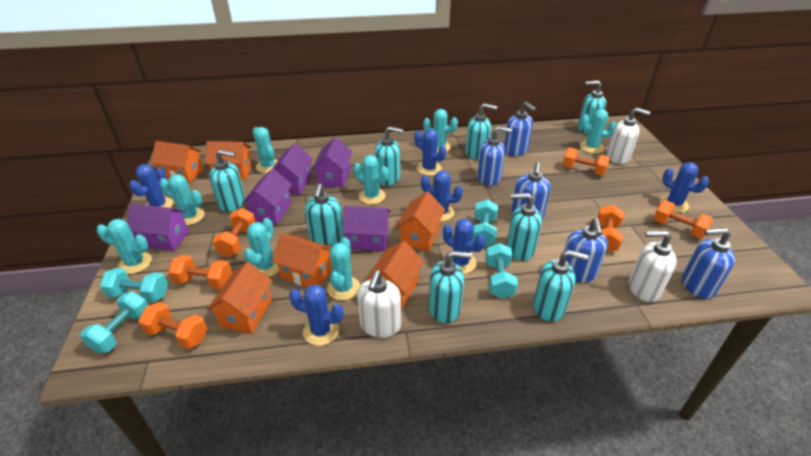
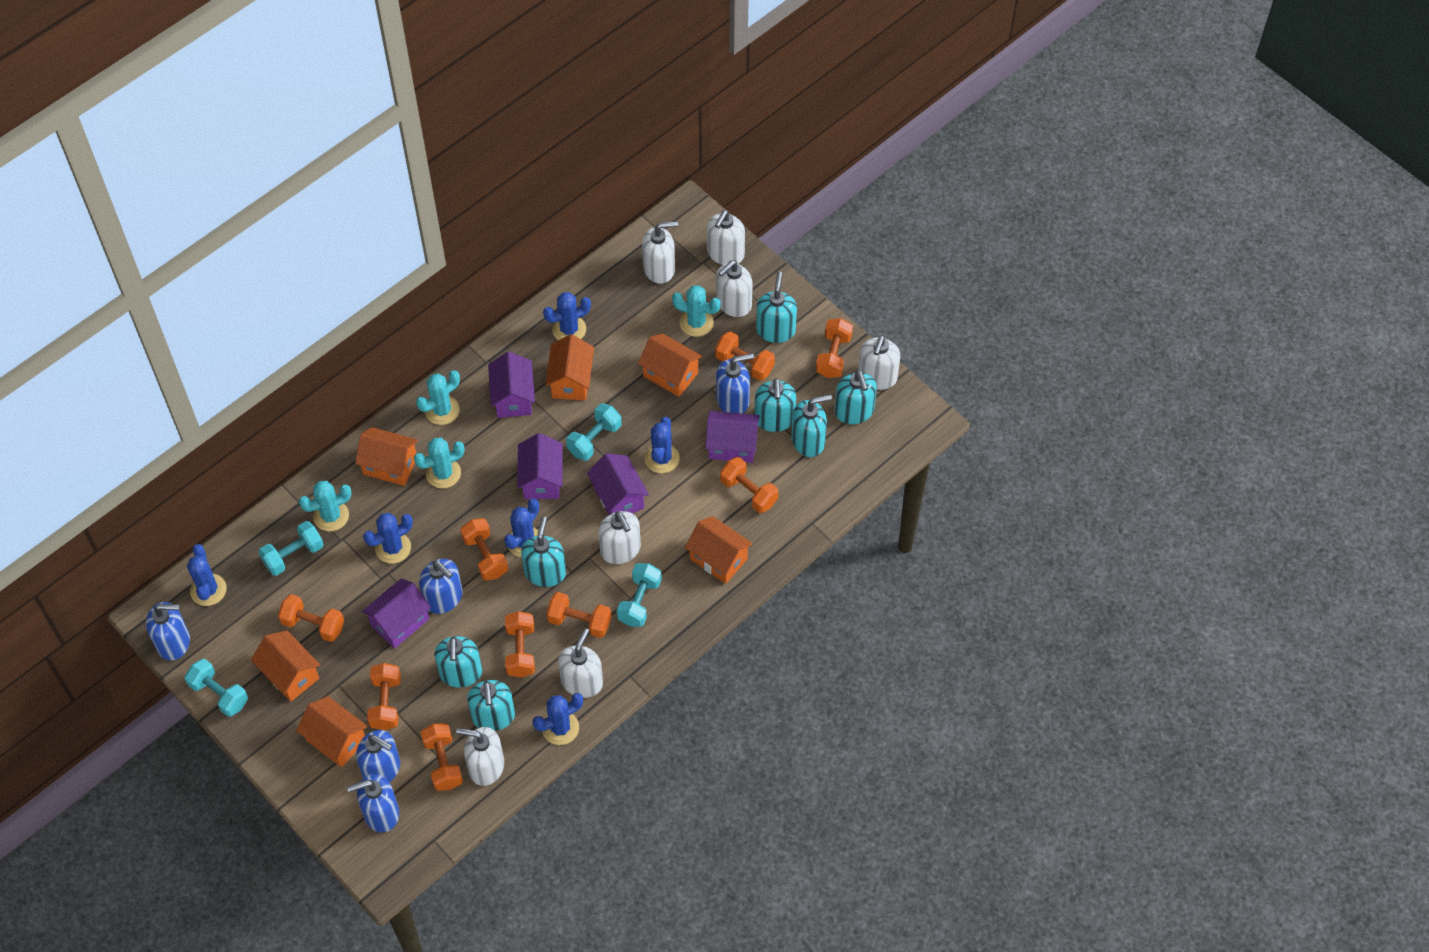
orange dumbbell: 6 -> 9
turquoise cactus: 8 -> 4
turquoise soap dispenser: 8 -> 7
white soap dispenser: 3 -> 7

